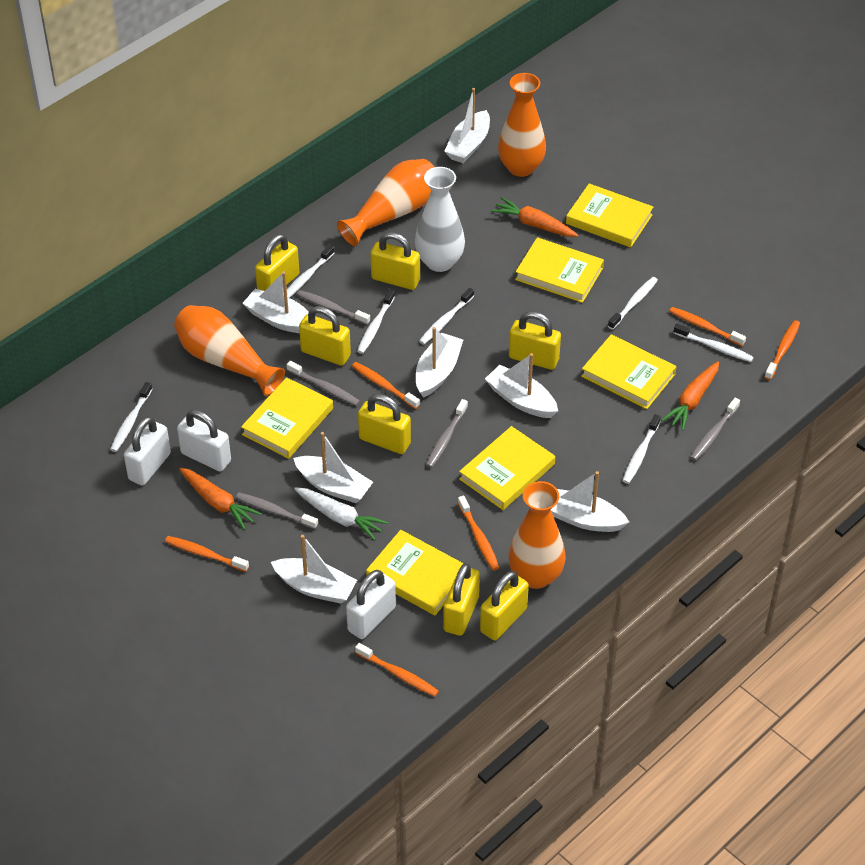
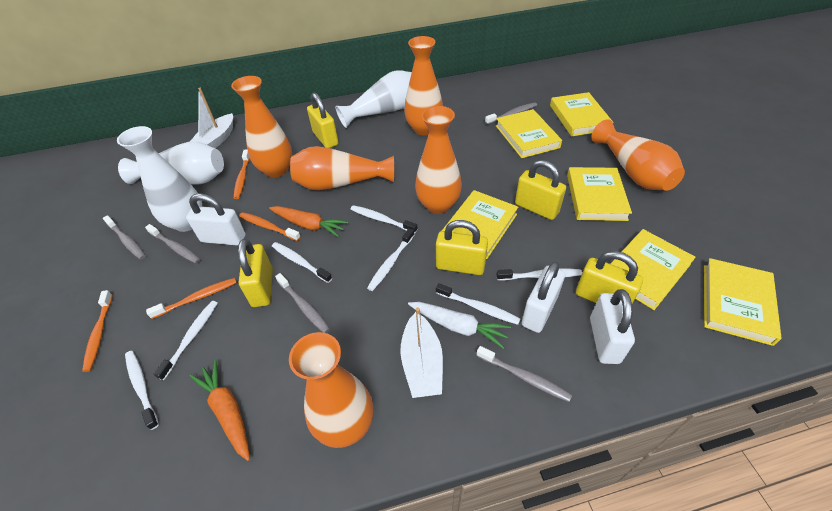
orange carrot: 3 -> 2
orange toothbrush: 6 -> 4
orange vase: 4 -> 6
white boat: 7 -> 2
white vase: 1 -> 3
yellow padlock: 7 -> 5

